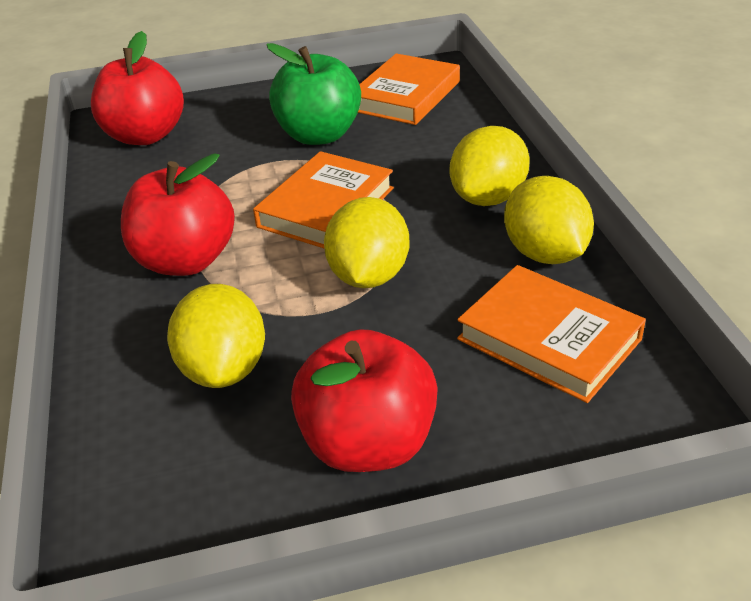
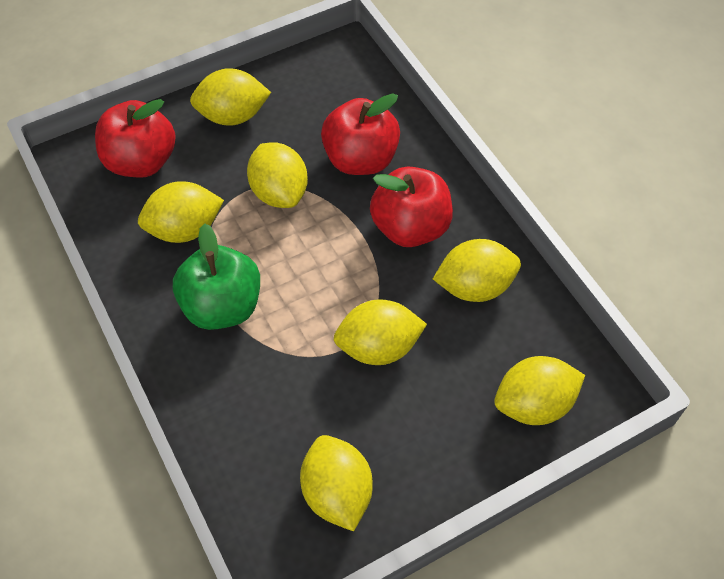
orange book: 3 -> 0
yellow lemon: 4 -> 7

